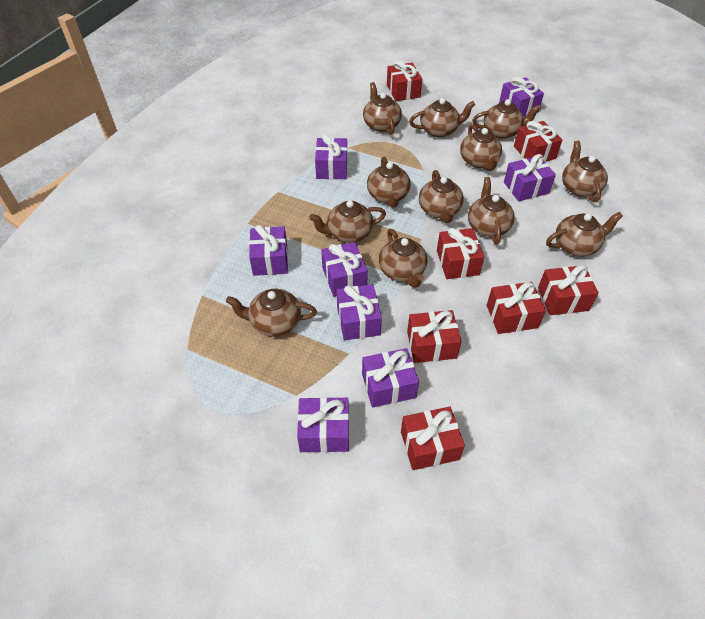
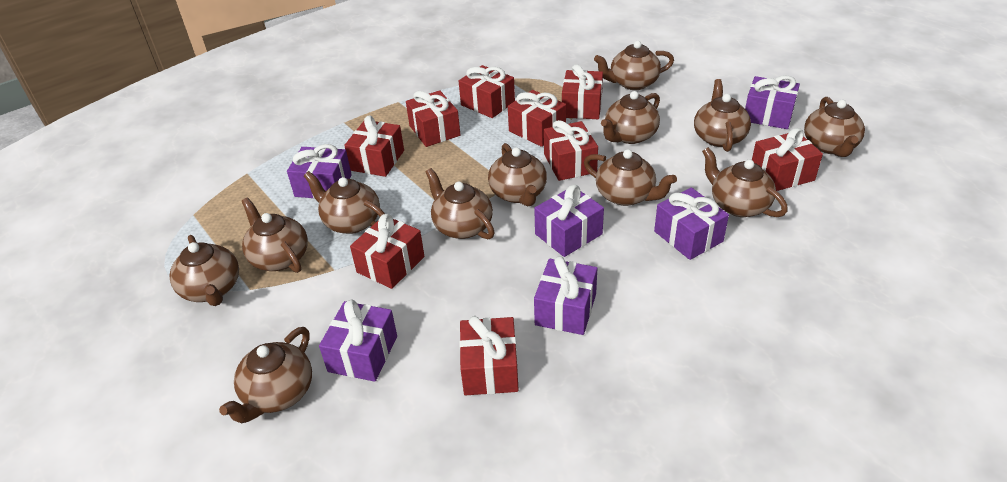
purple gift: 8 -> 6
red gift: 7 -> 9

